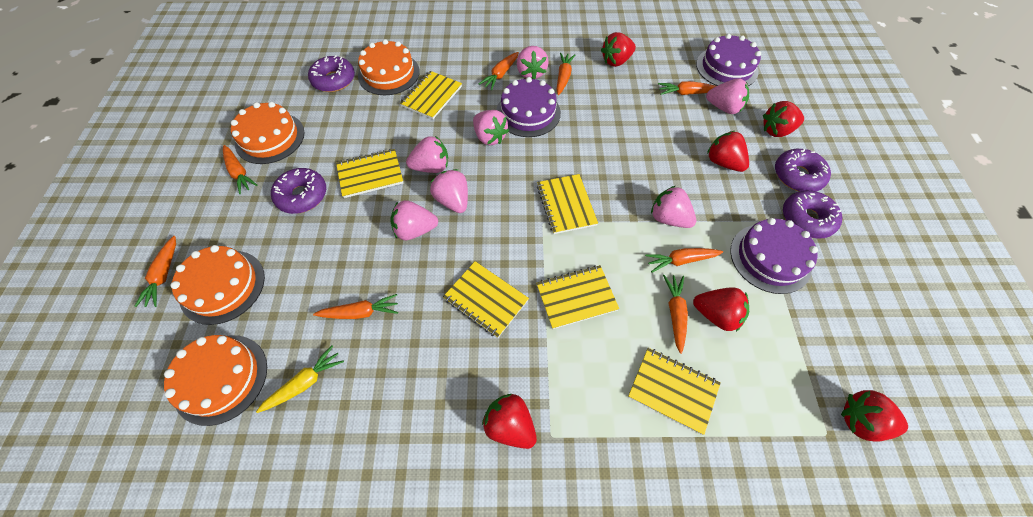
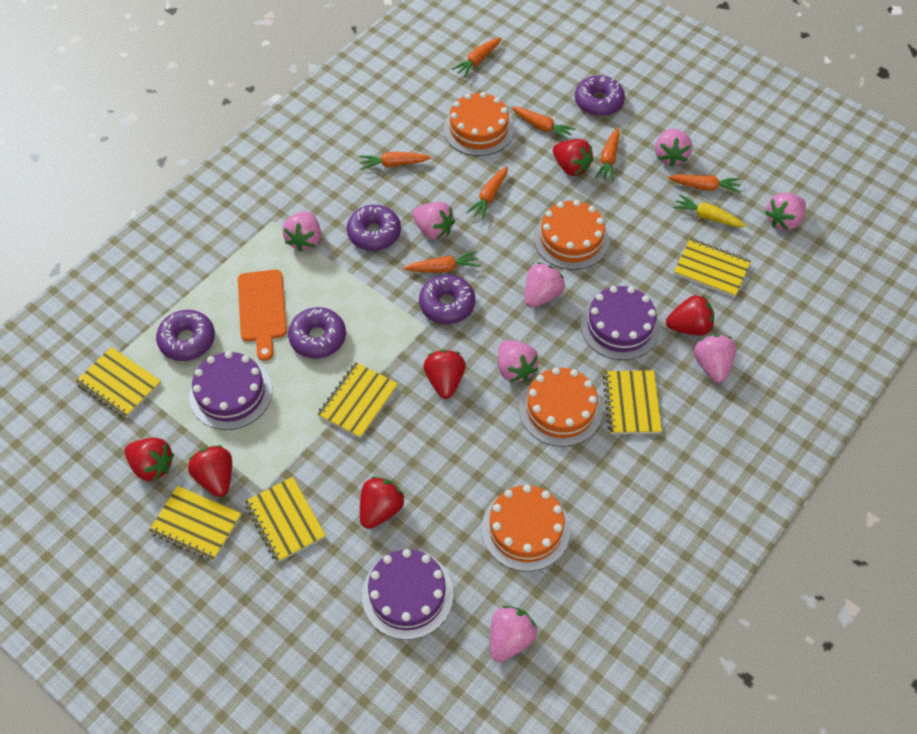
orange carrot: 8 -> 7
orange cutting board: 0 -> 1
pink strawberry: 7 -> 8
purple donut: 4 -> 5

